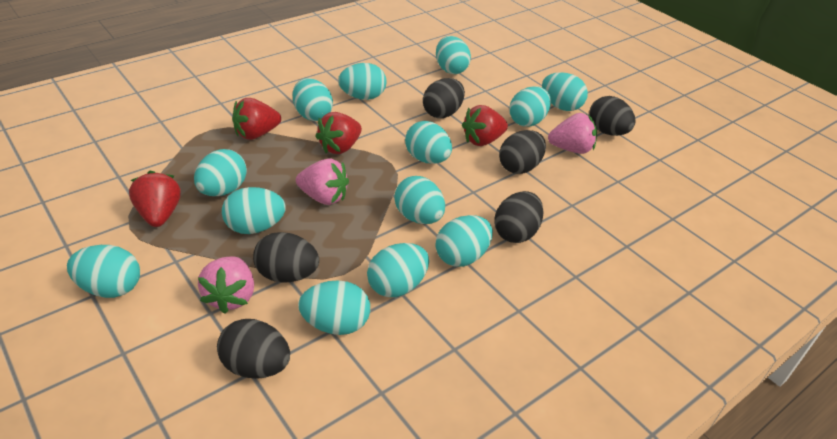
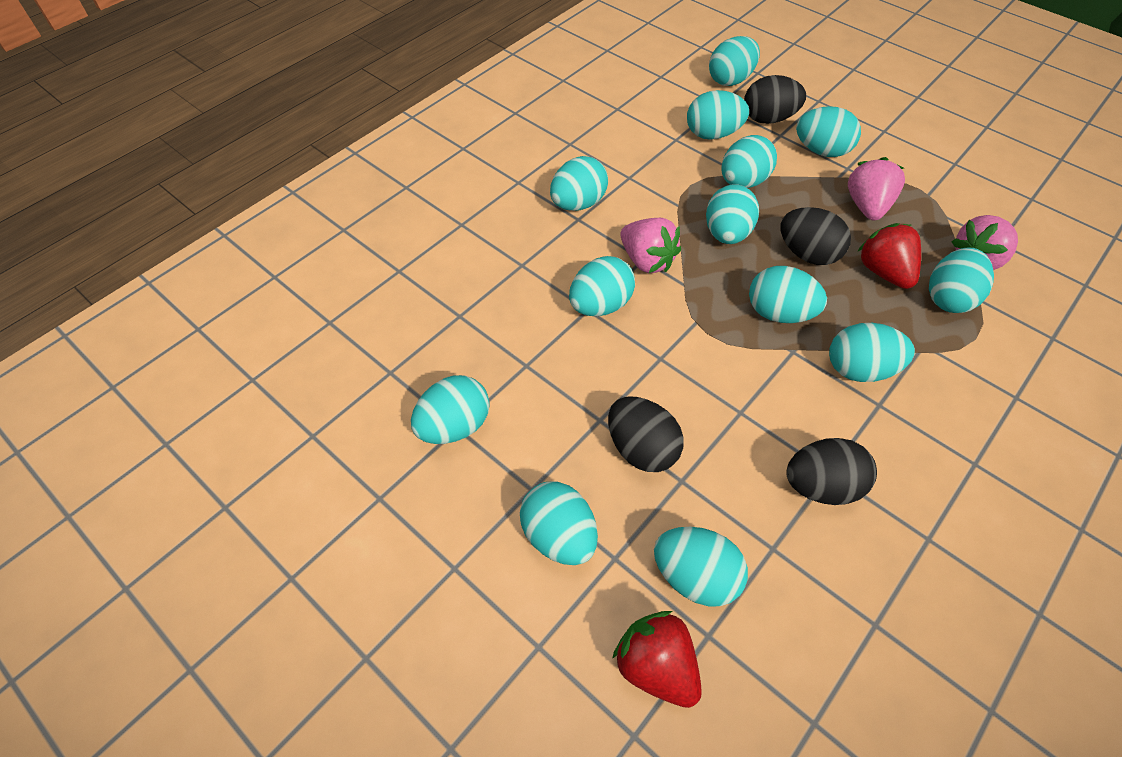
black egg: 6 -> 4
red strawberry: 4 -> 2

